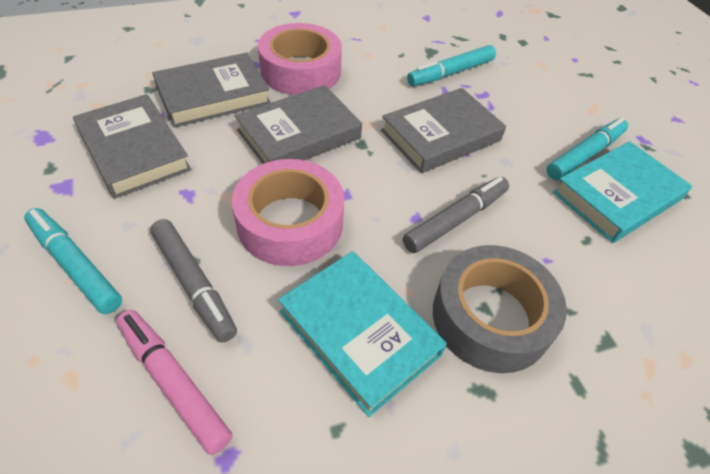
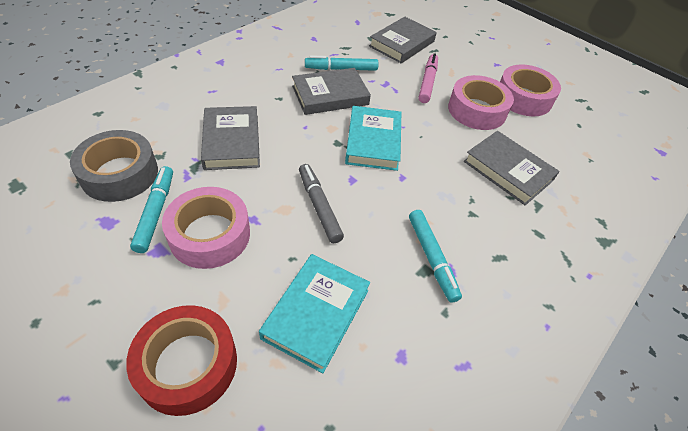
grey marker: 2 -> 1
pink tape: 2 -> 3
red tape: 0 -> 1

